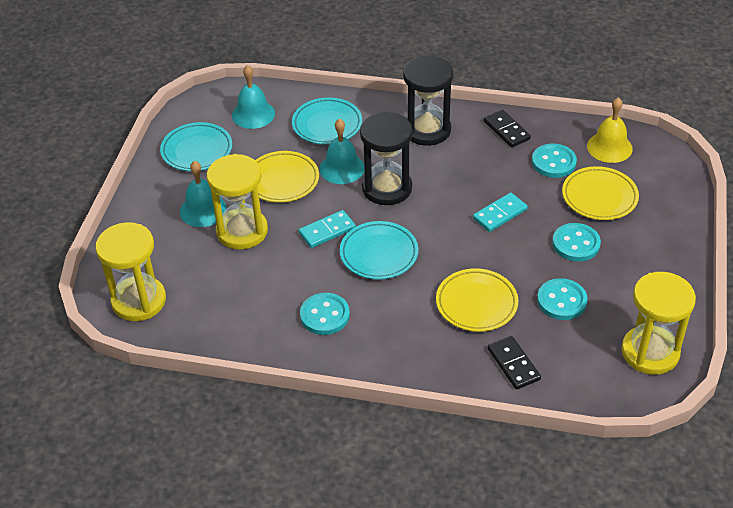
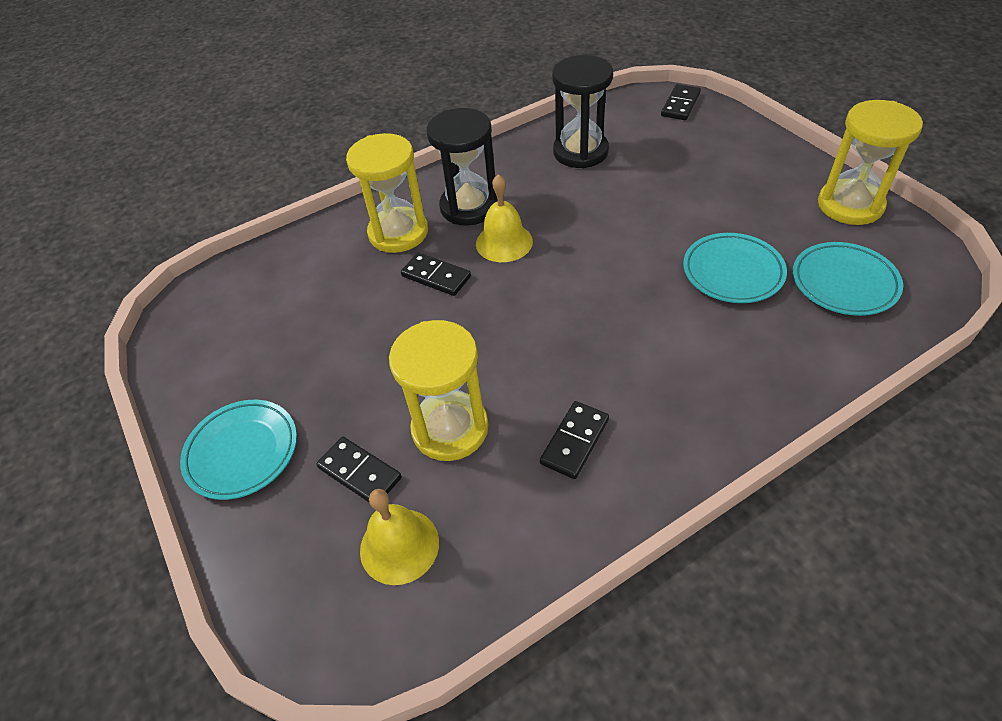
black domino: 2 -> 4
turquoise bell: 3 -> 0
turquoise button: 4 -> 0
turquoise domino: 2 -> 0
yellow bell: 1 -> 2
yellow plate: 3 -> 0

